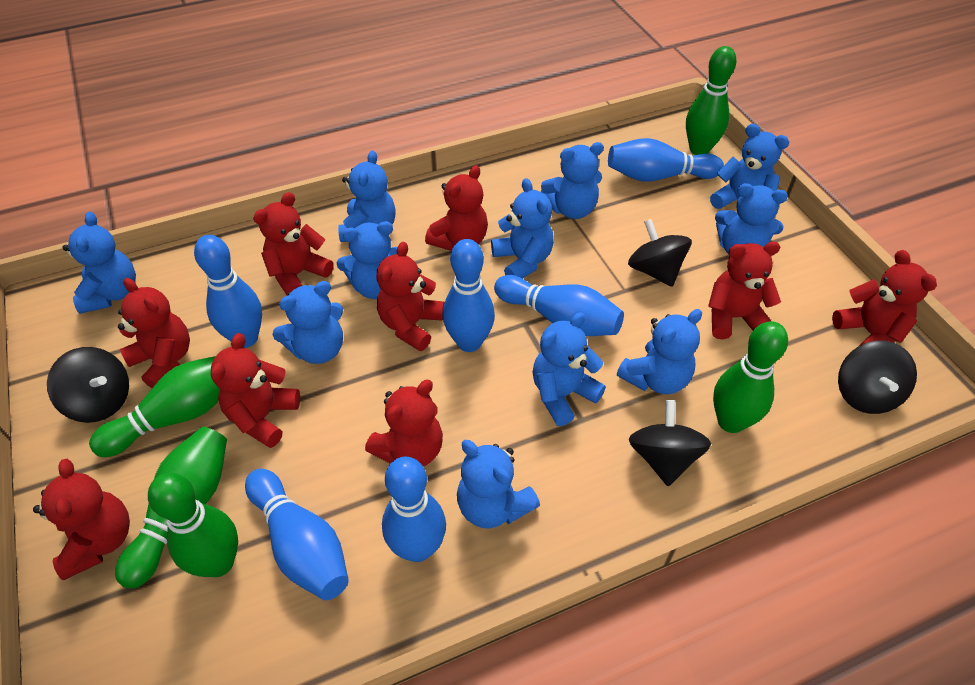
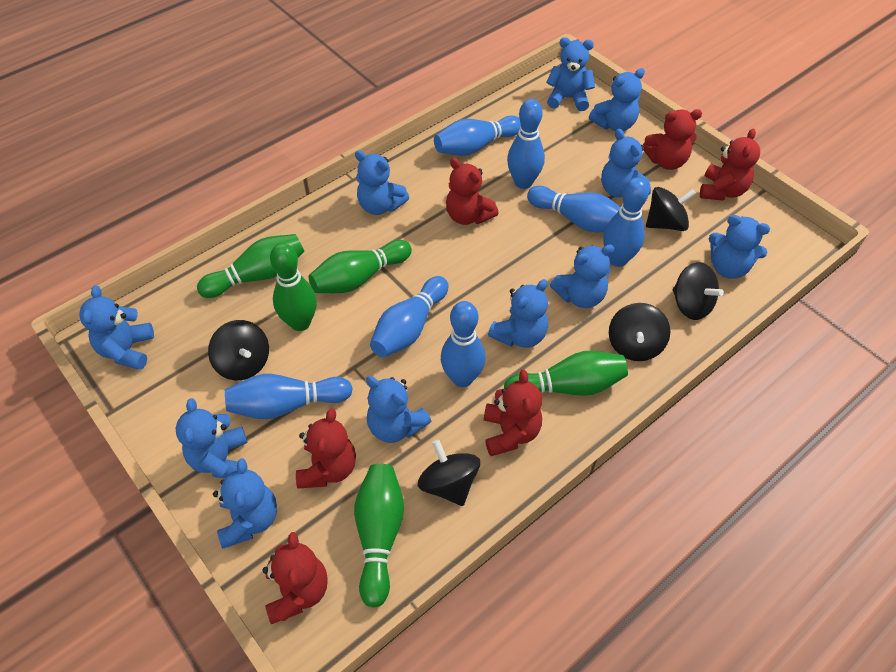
black spinning top: 4 -> 5
blue bowling pin: 6 -> 7
red teddy bear: 9 -> 6

